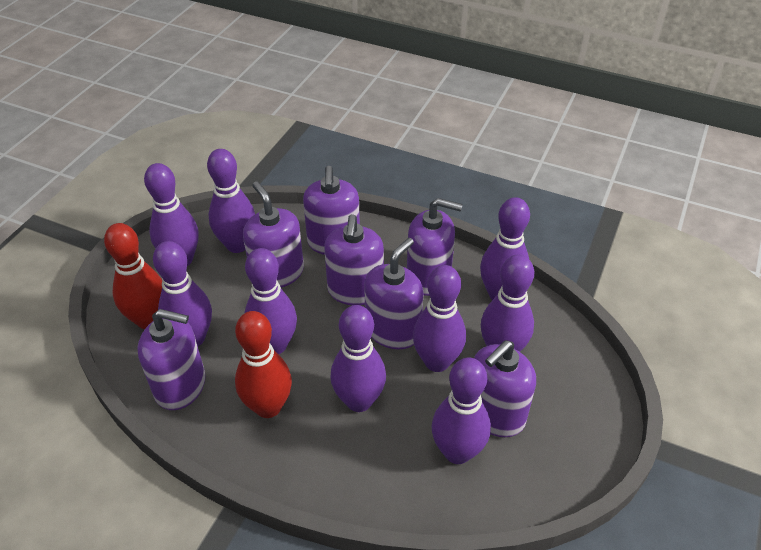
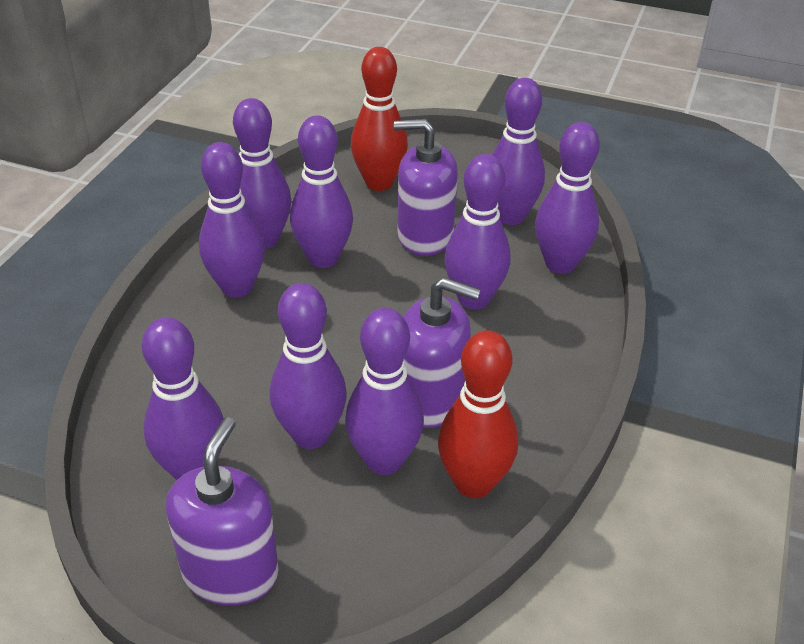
purple soap dispenser: 7 -> 3

